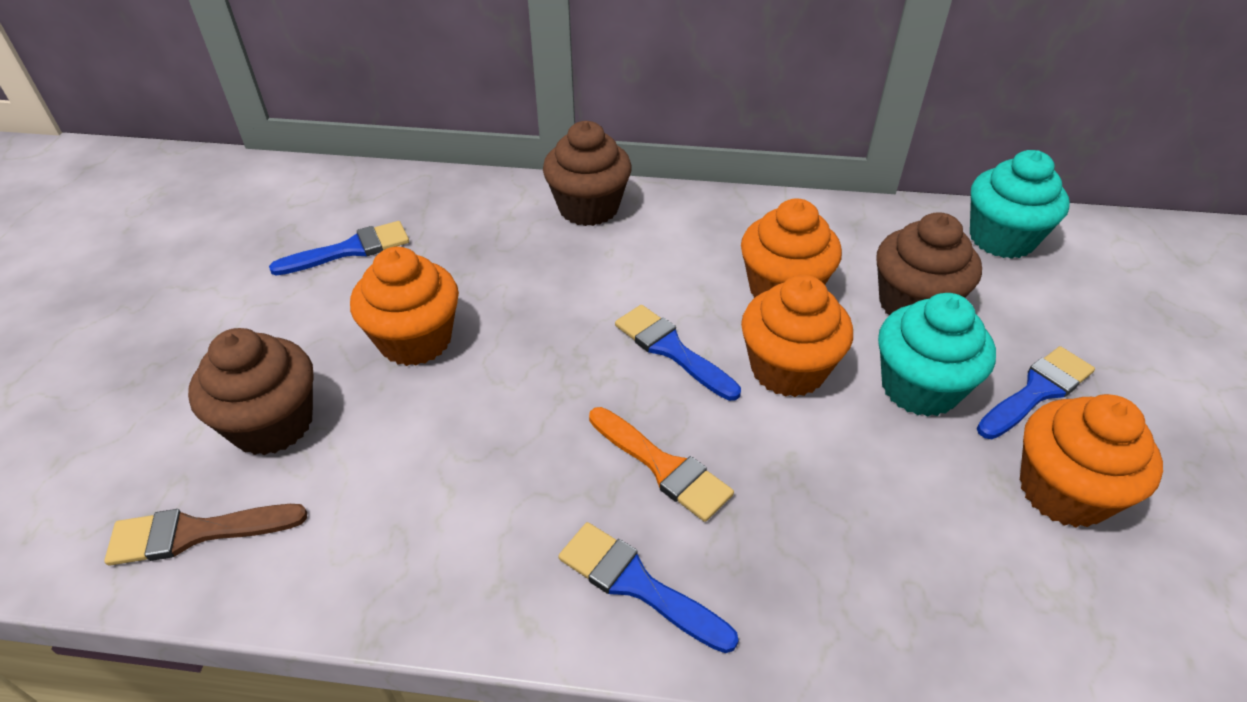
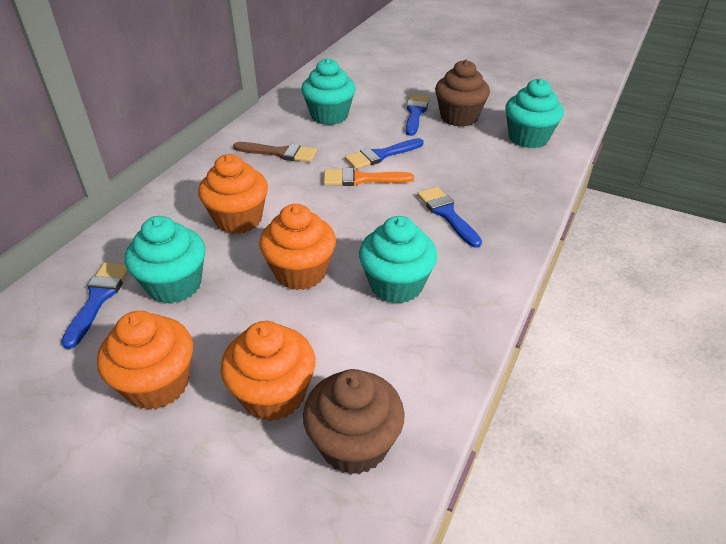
brown cupcake: 3 -> 2
turquoise cupcake: 2 -> 4

